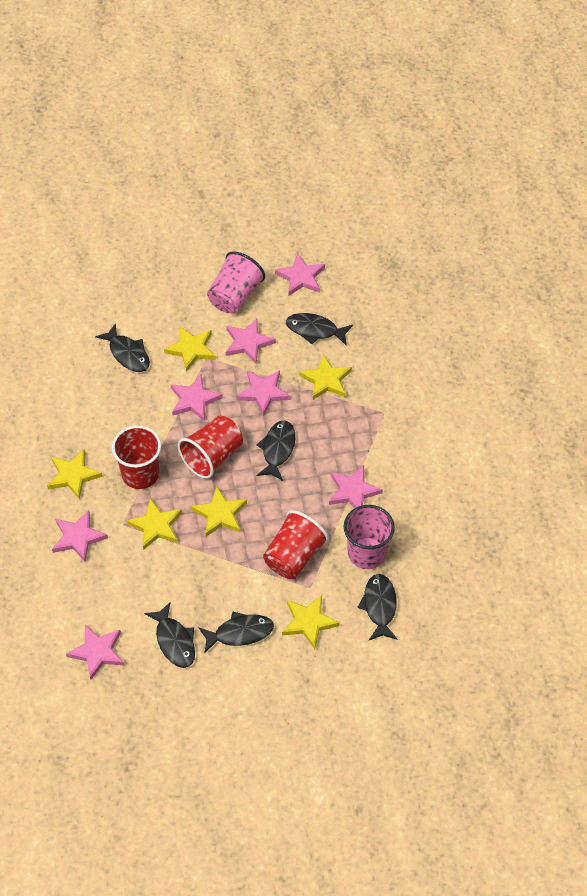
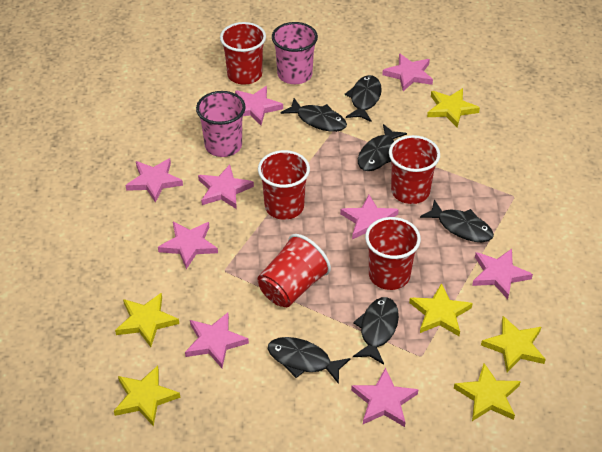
pink star: 7 -> 9
red cup: 3 -> 5

